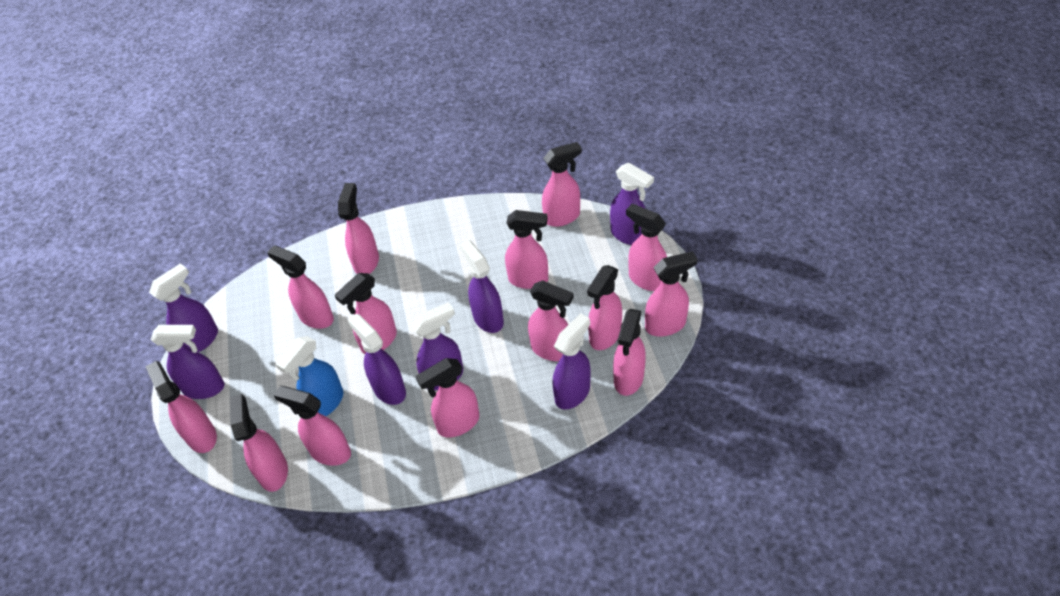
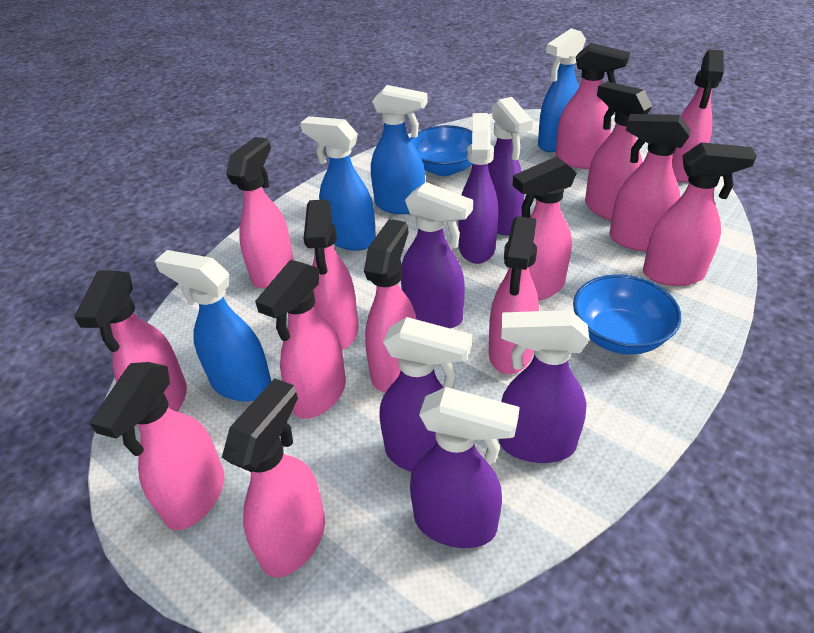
blue bowl: 0 -> 2
blue spray bottle: 1 -> 4
purple spray bottle: 7 -> 6

